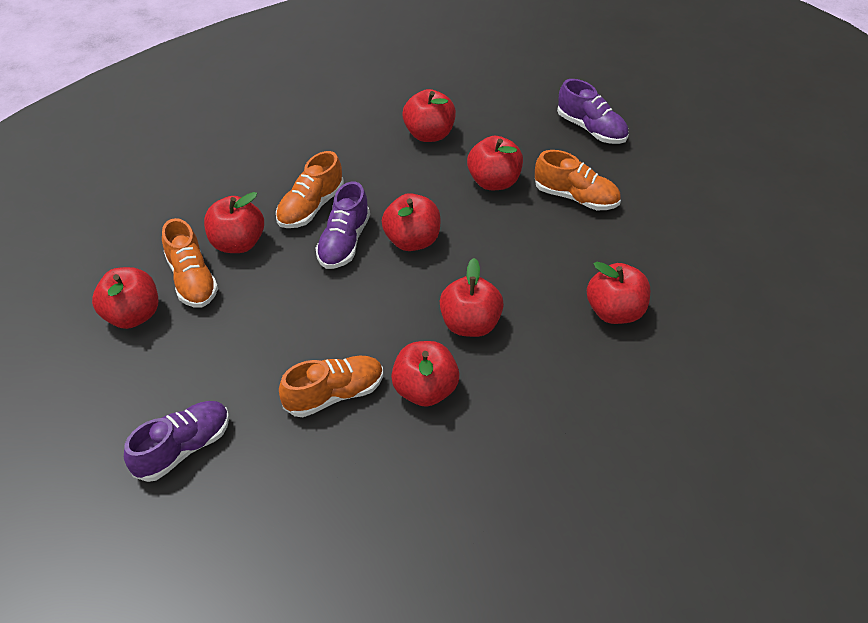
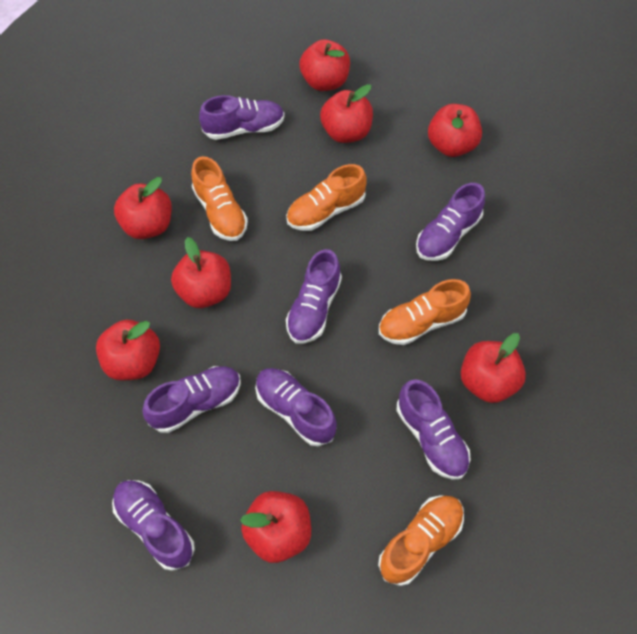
purple shoe: 3 -> 7

